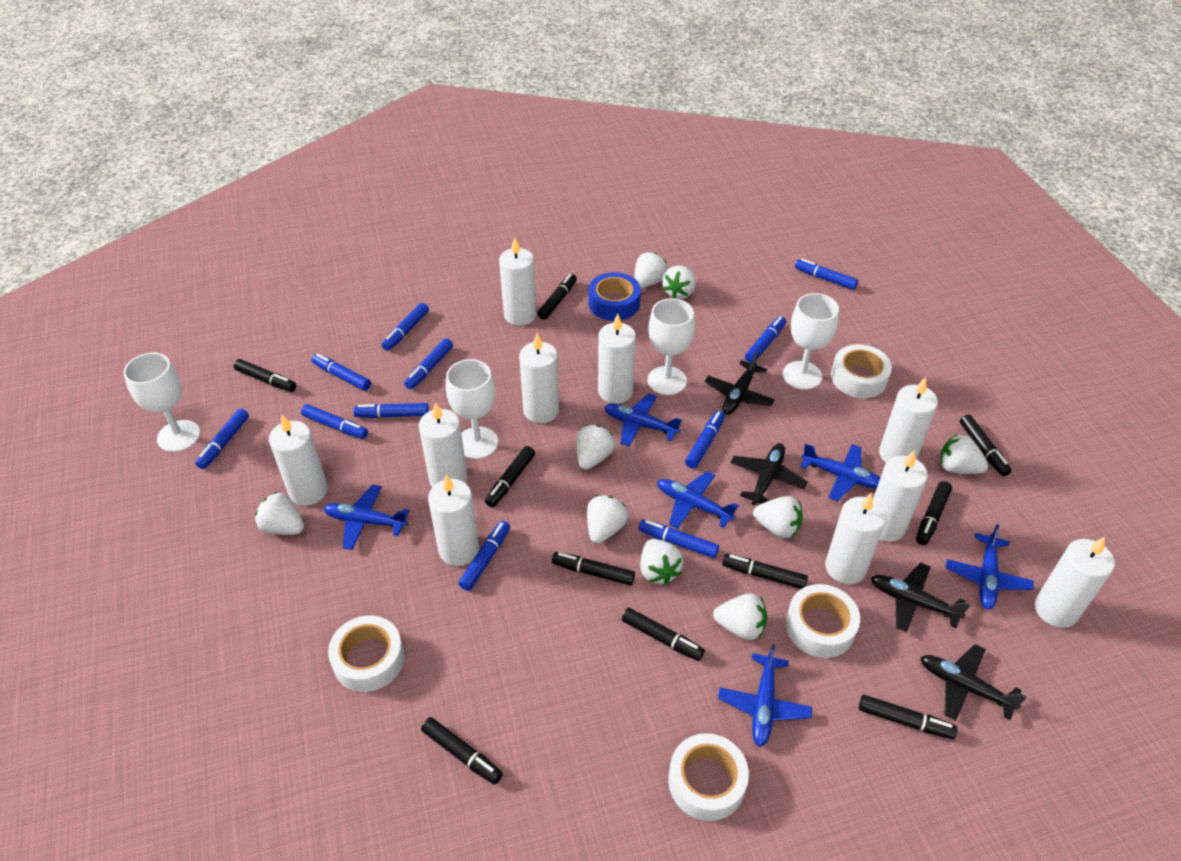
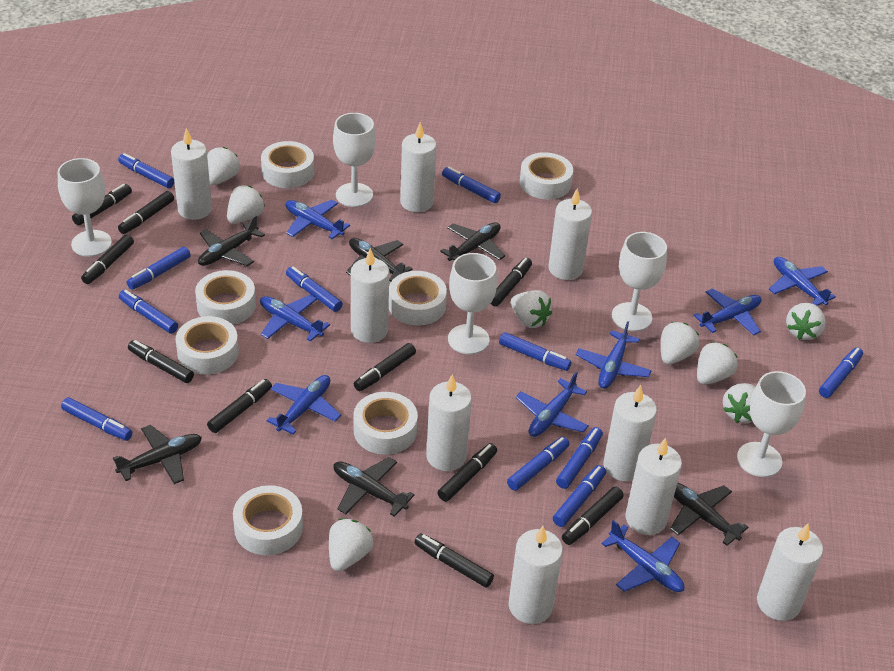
black plane: 4 -> 6
blue plane: 6 -> 8
blue tape: 1 -> 0
white candle: 10 -> 9
white goblet: 4 -> 5
white strawberry: 9 -> 8
white tape: 4 -> 7

